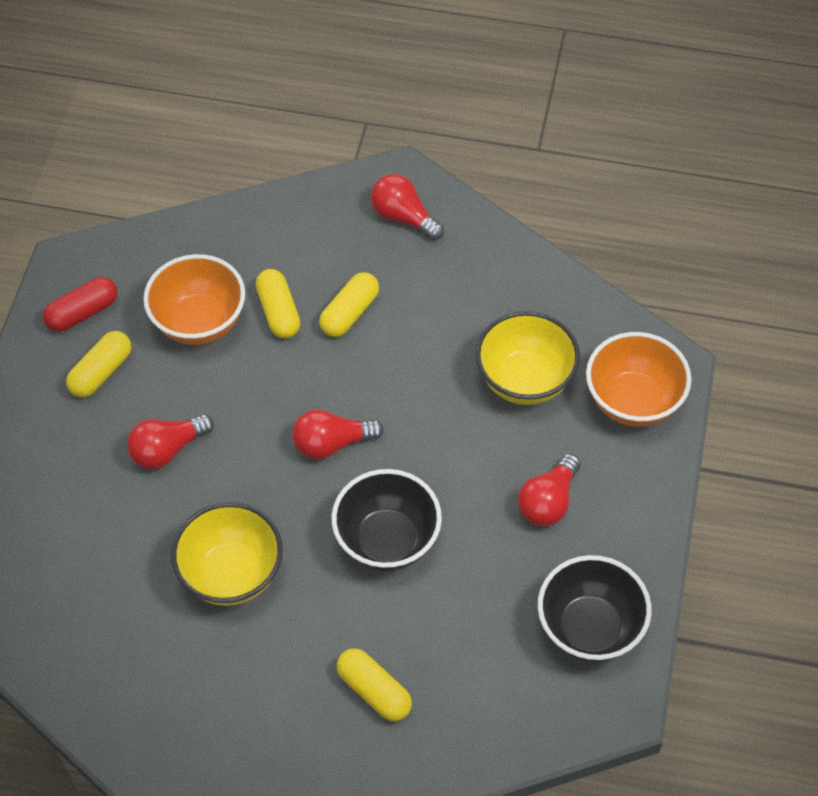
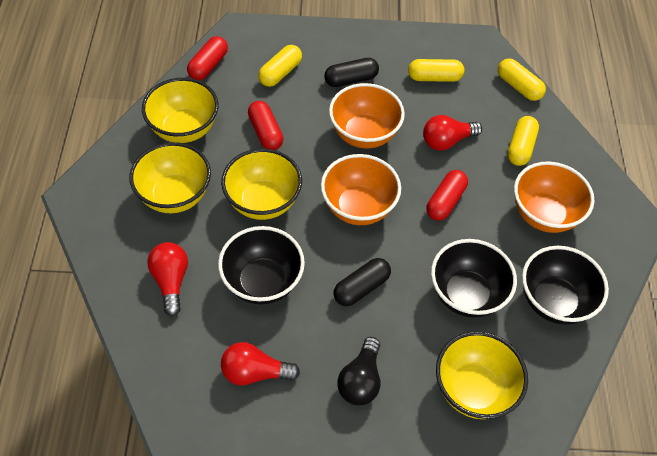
black bowl: 2 -> 3
black capsule: 0 -> 2
black light bulb: 0 -> 1
orange bowl: 2 -> 3
red capsule: 1 -> 3
red light bulb: 4 -> 3
yellow bowl: 2 -> 4

